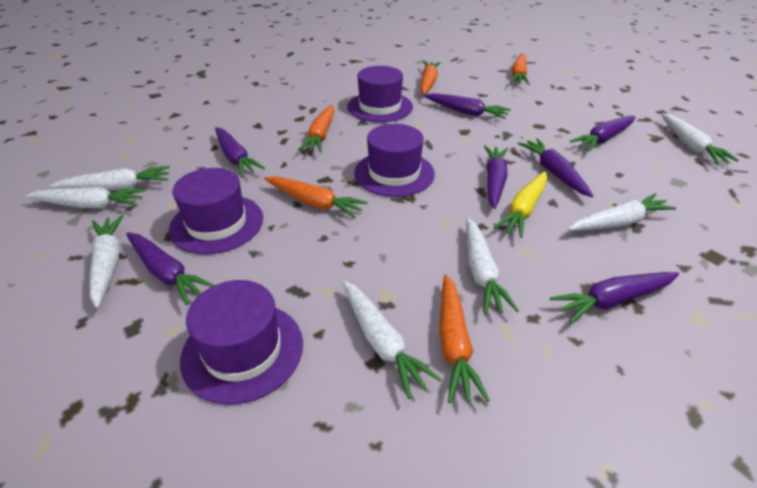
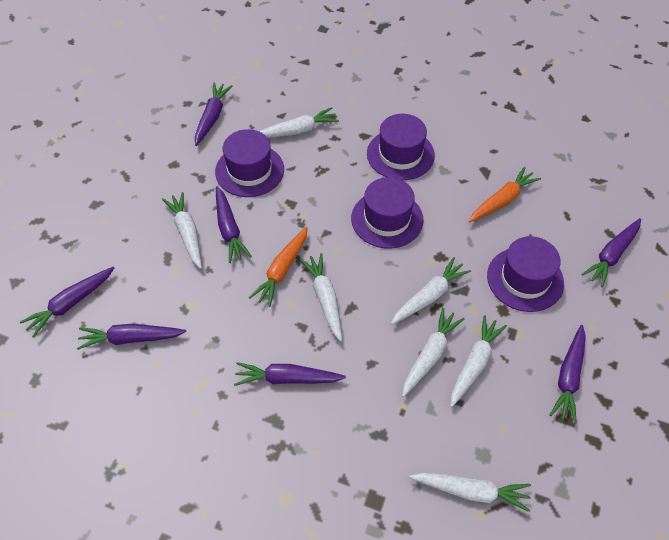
orange carrot: 5 -> 2
yellow carrot: 1 -> 0

